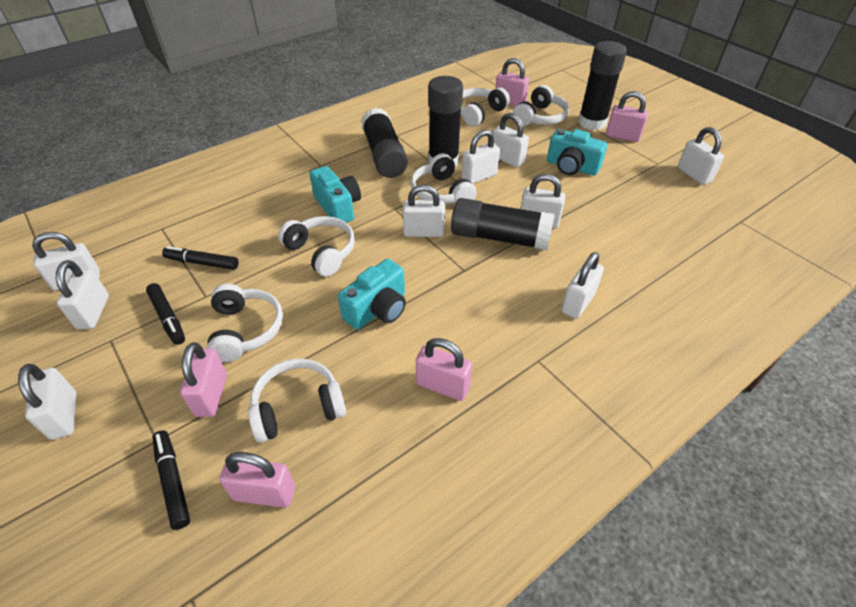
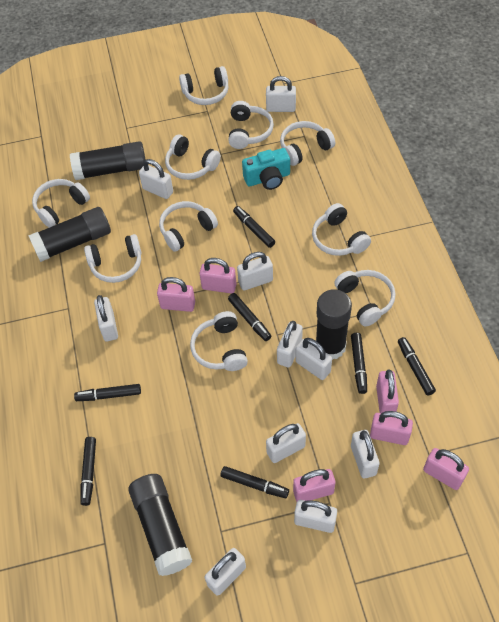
black marker: 3 -> 7
pink padlock: 5 -> 6
turquoise camera: 3 -> 1
white headphones: 6 -> 10
white padlock: 9 -> 10

